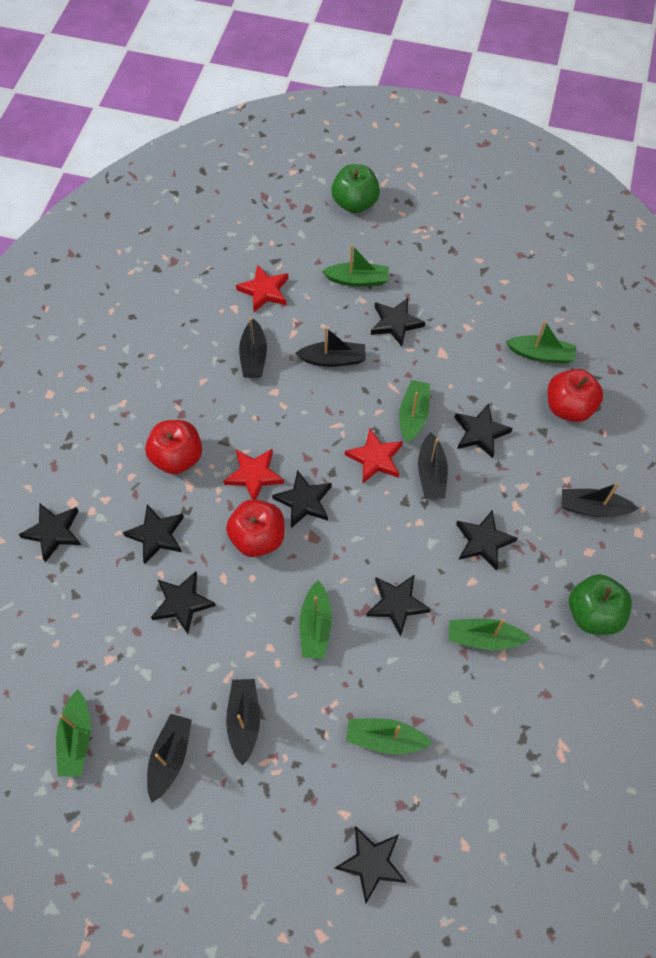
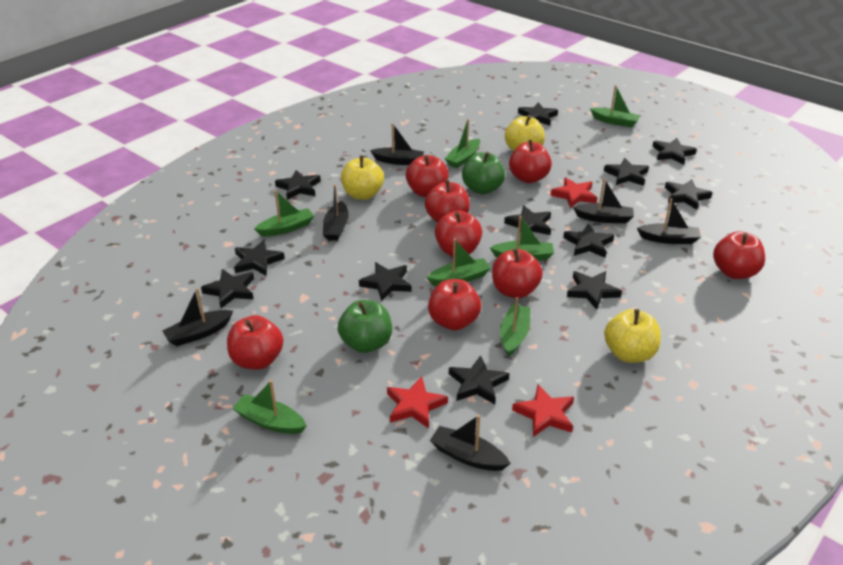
black star: 9 -> 12
red apple: 3 -> 8
yellow apple: 0 -> 3

